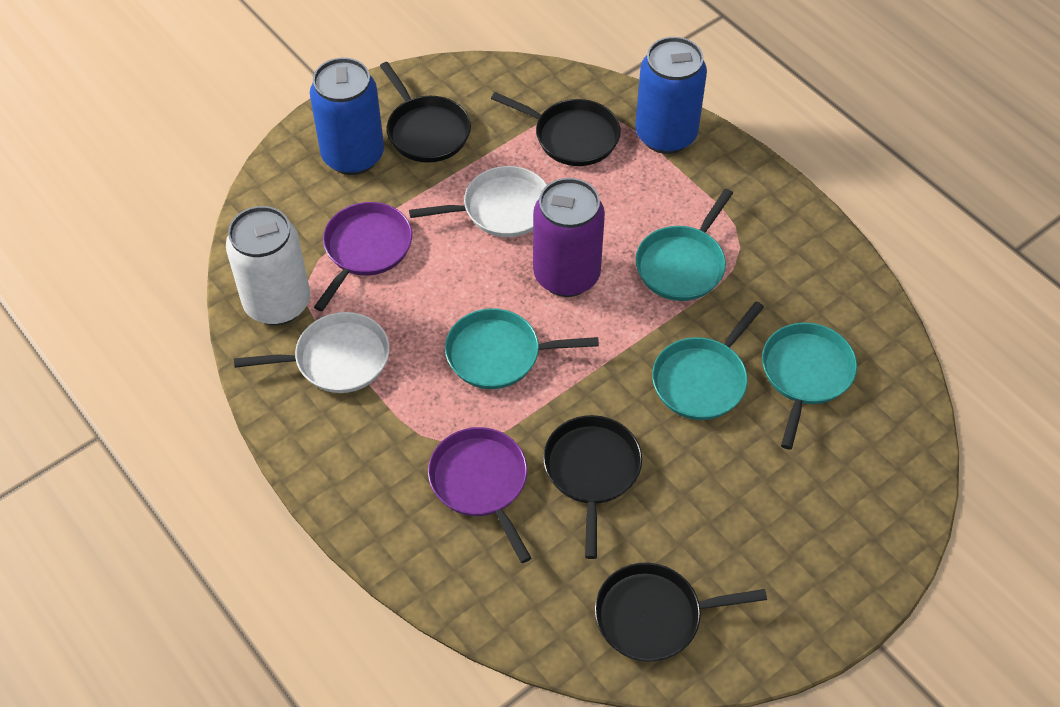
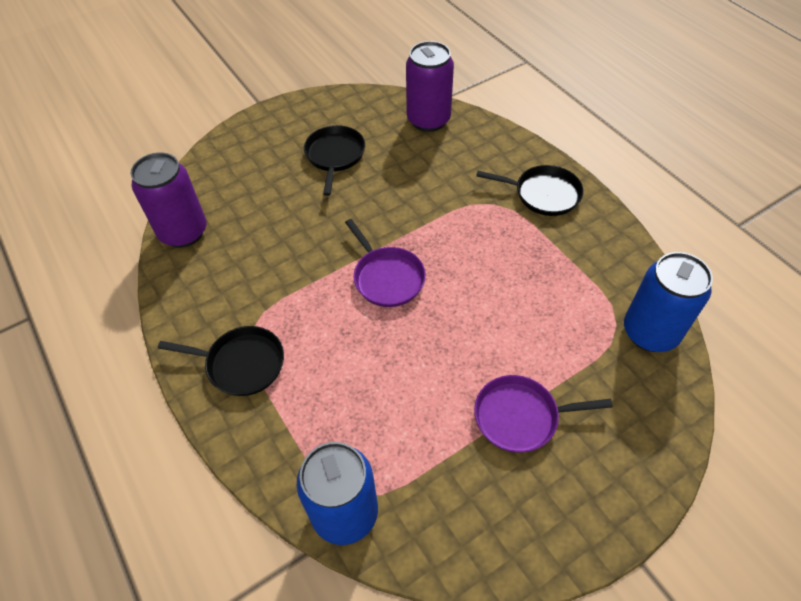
black pan: 4 -> 3
purple can: 1 -> 2
turquoise pan: 4 -> 0
white can: 1 -> 0
white pan: 2 -> 0

